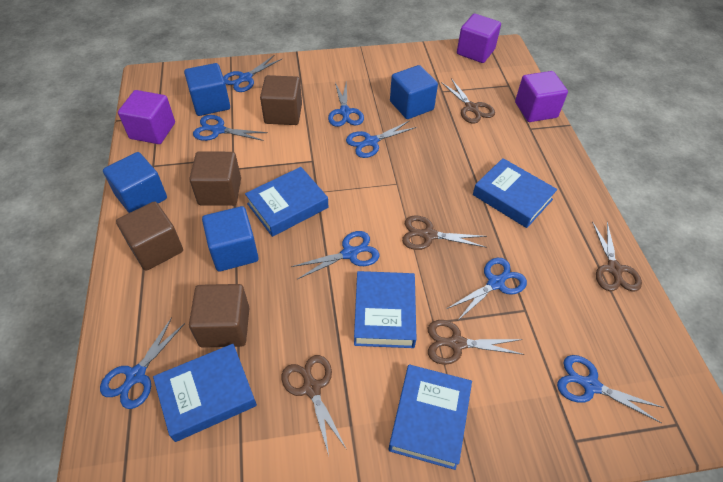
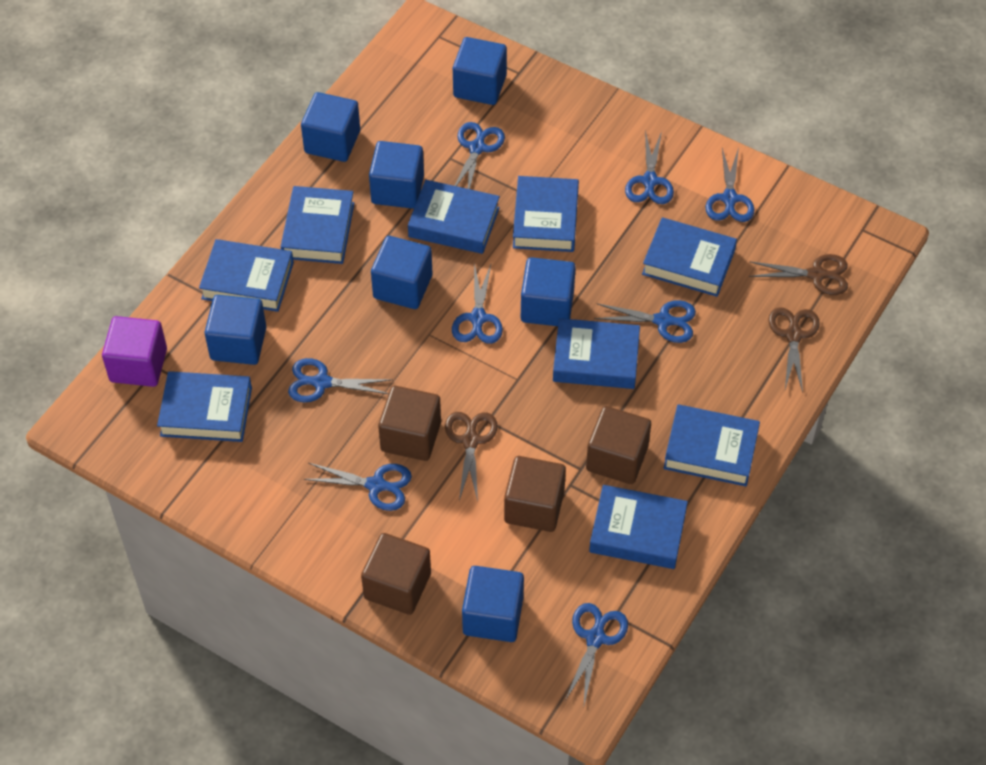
blue book: 5 -> 9
blue cube: 4 -> 7
brown scissors: 5 -> 3
purple cube: 3 -> 1

